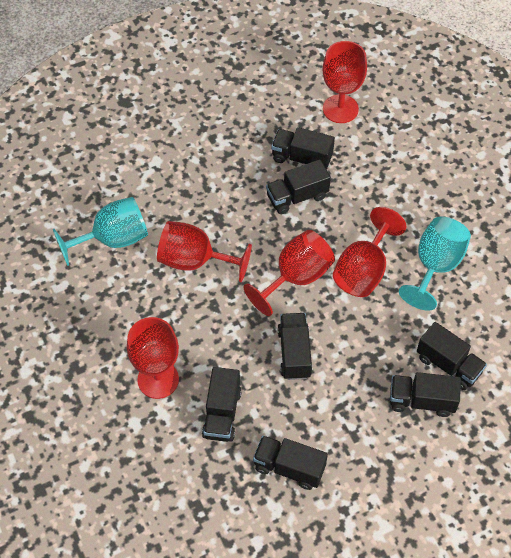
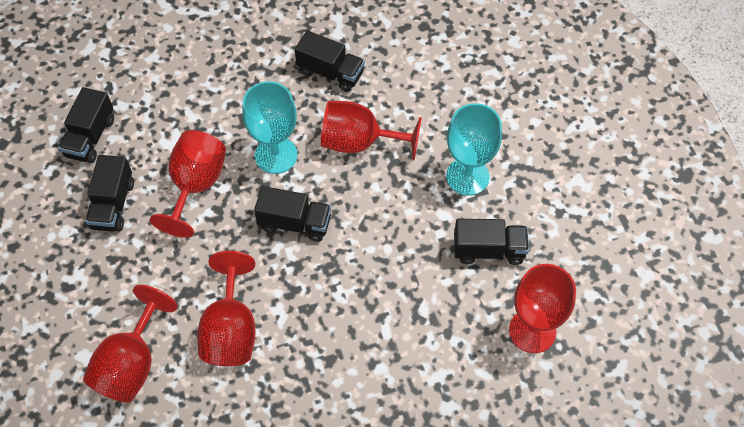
black truck: 7 -> 5

